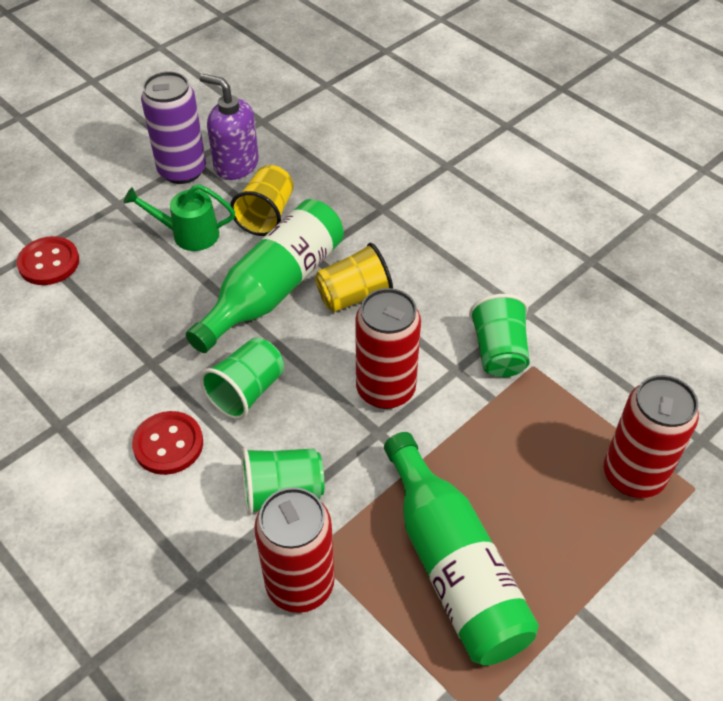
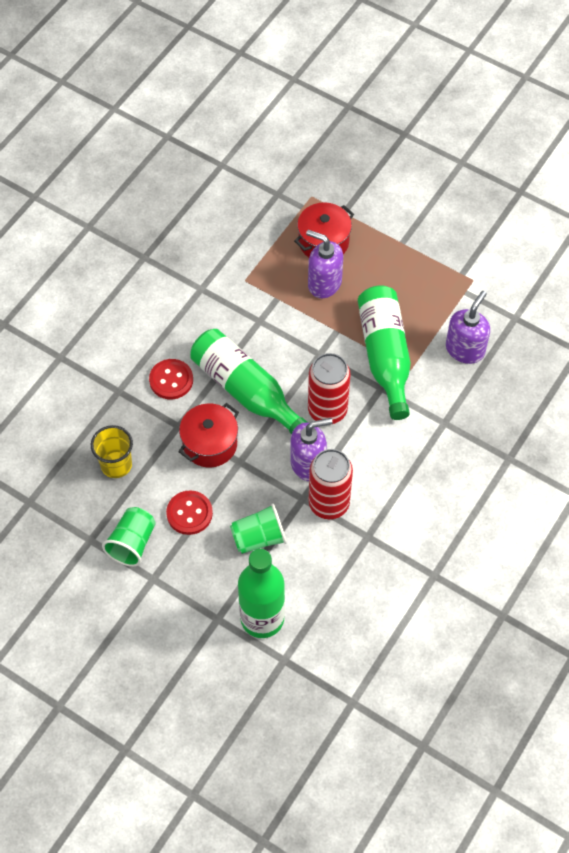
green bottle: 2 -> 3
green cup: 3 -> 2
green watering can: 1 -> 0
purple can: 1 -> 0
purple soap dispenser: 1 -> 3
red can: 3 -> 2
red pot: 0 -> 2
yellow cup: 2 -> 1

